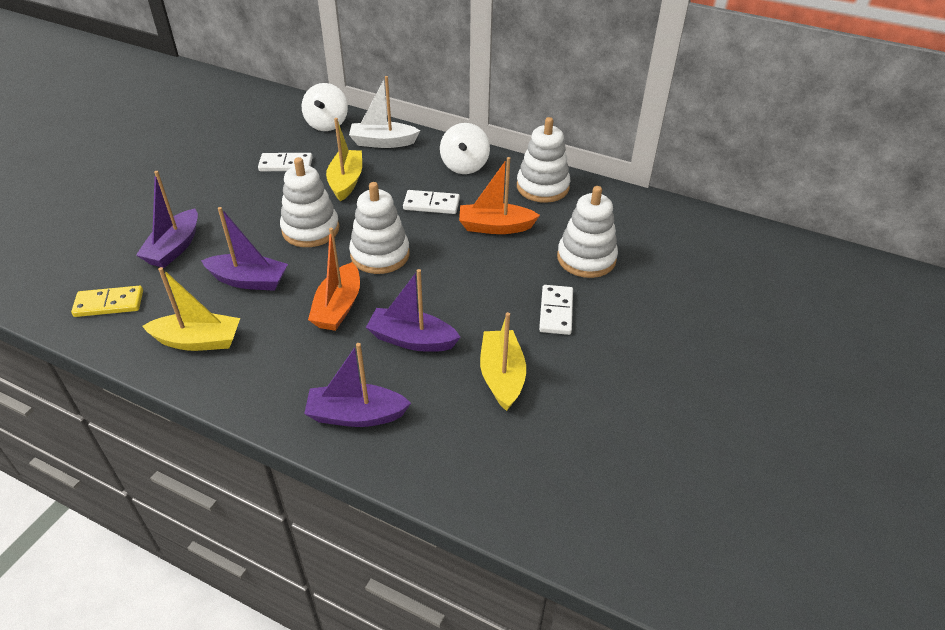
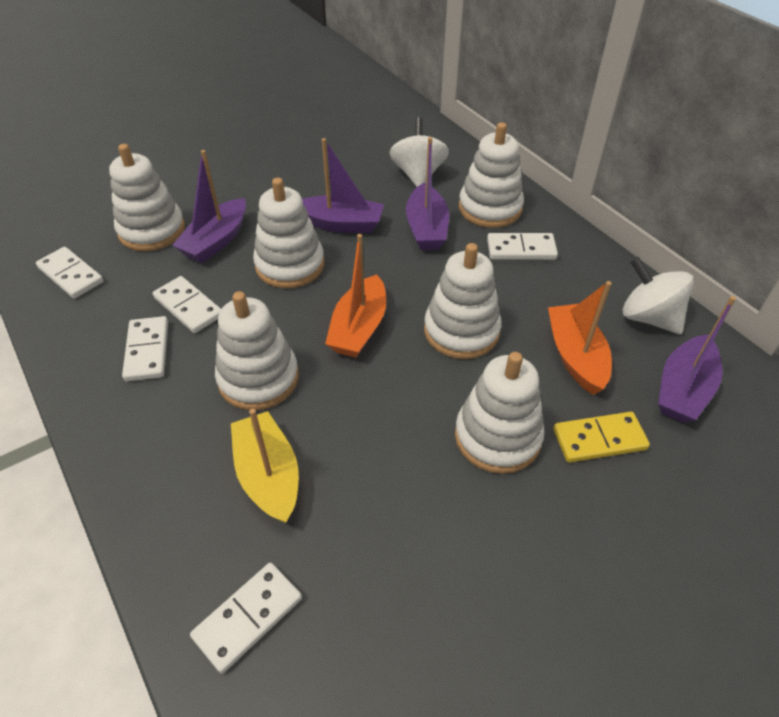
white boat: 1 -> 0
white domino: 3 -> 5
white stacking toy: 4 -> 6
yellow boat: 3 -> 1

